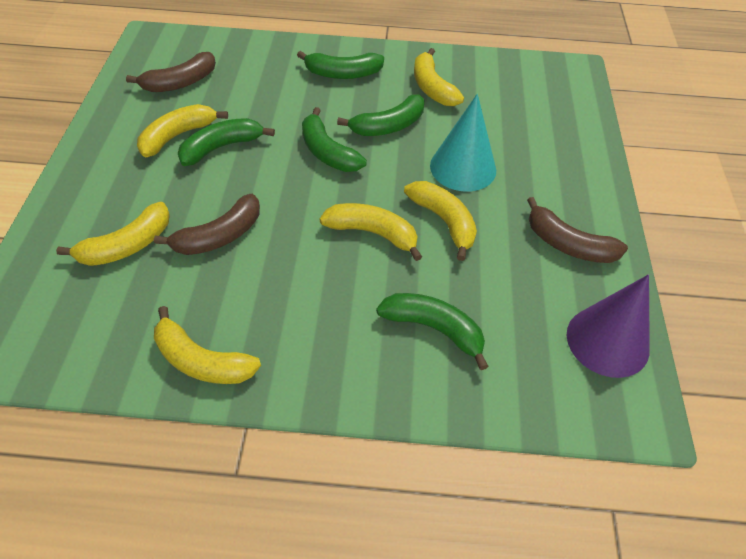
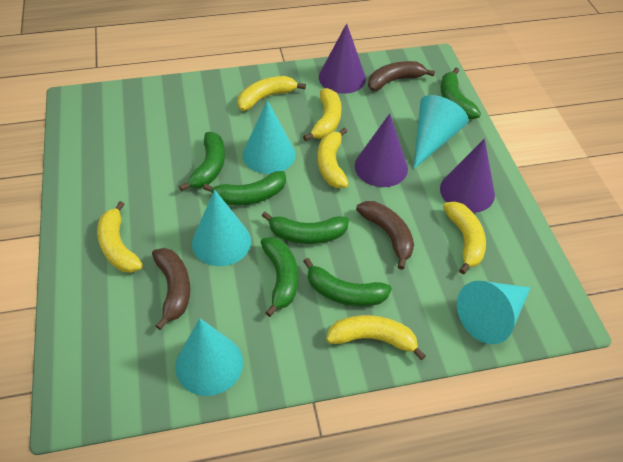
green banana: 5 -> 6
purple cone: 1 -> 3
turquoise cone: 1 -> 5

